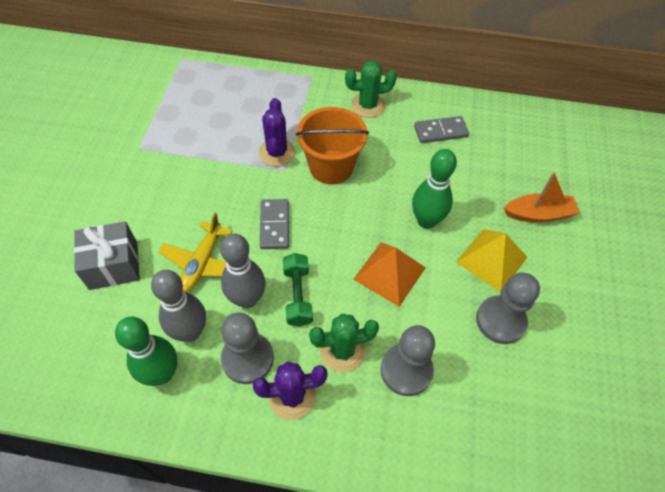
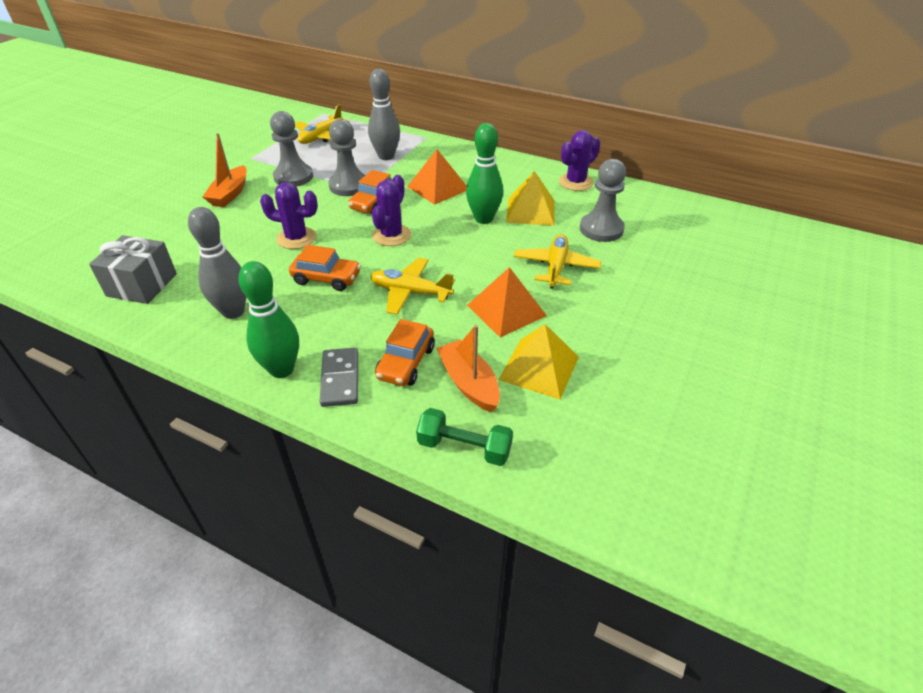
green cactus: 2 -> 0
grey domino: 2 -> 1
orange boat: 1 -> 2
orange bucket: 1 -> 0
orange car: 0 -> 3
orange pyramid: 1 -> 2
purple cactus: 2 -> 3
yellow plane: 1 -> 3
yellow pyramid: 1 -> 2

